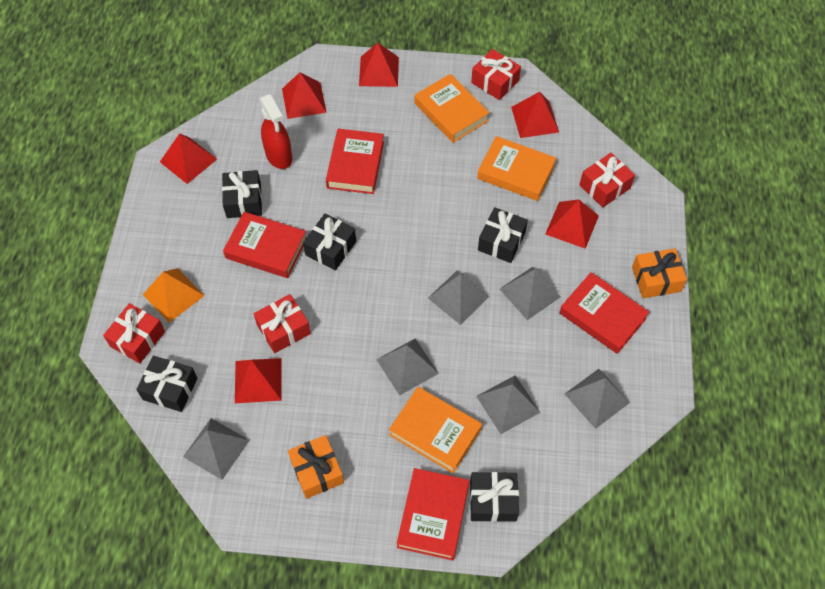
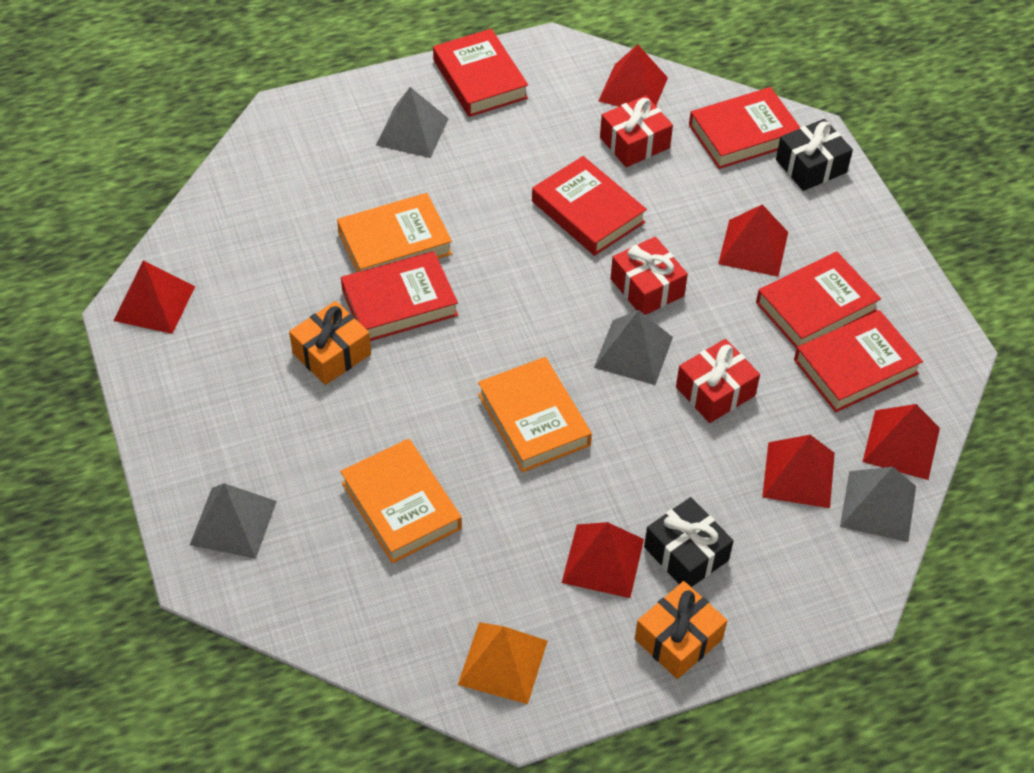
black gift: 5 -> 2
grey pyramid: 6 -> 4
red book: 4 -> 6
red gift: 4 -> 3
red spray bottle: 1 -> 0

